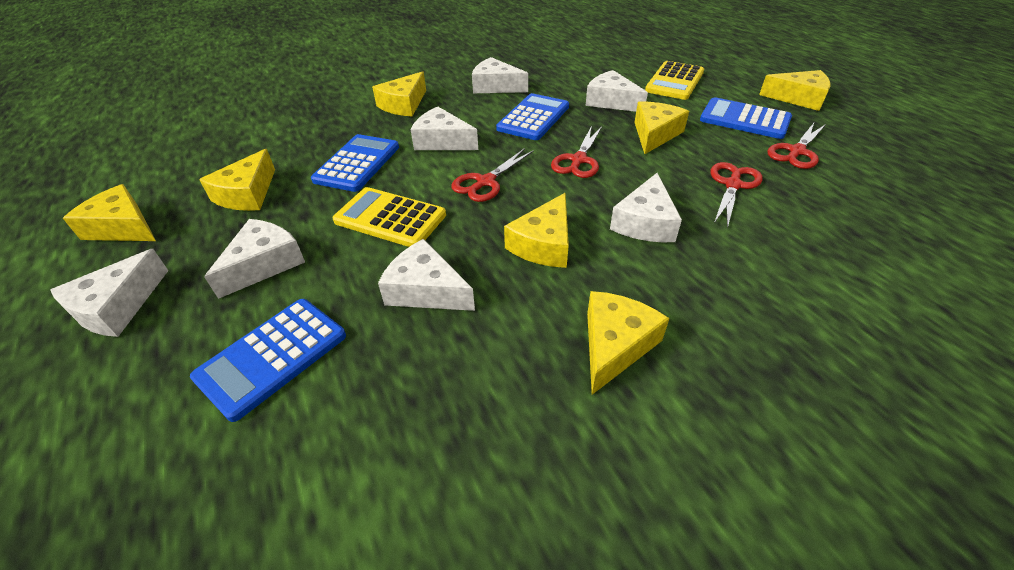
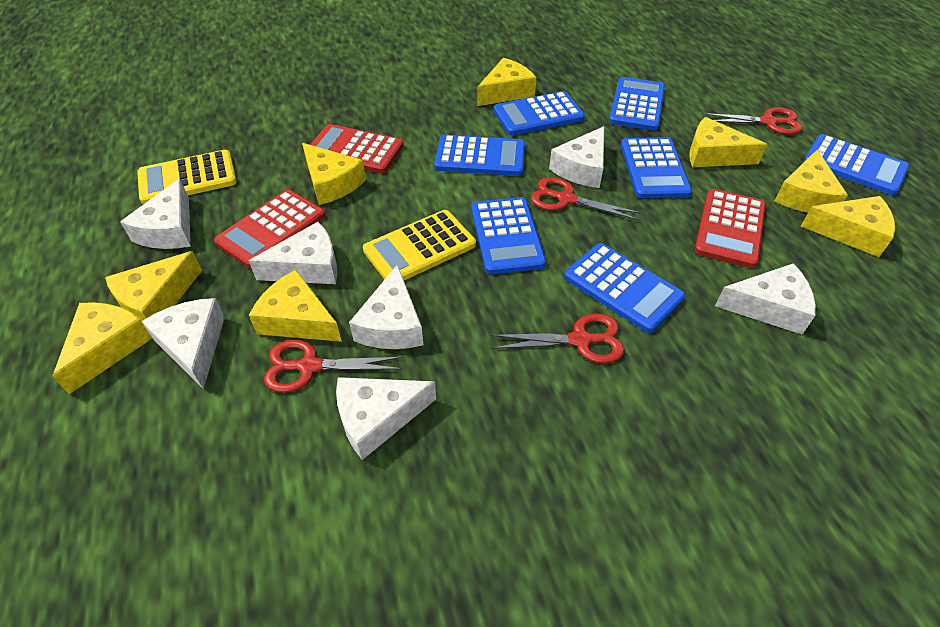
blue calculator: 4 -> 7
red calculator: 0 -> 3
yellow cheese: 7 -> 8

